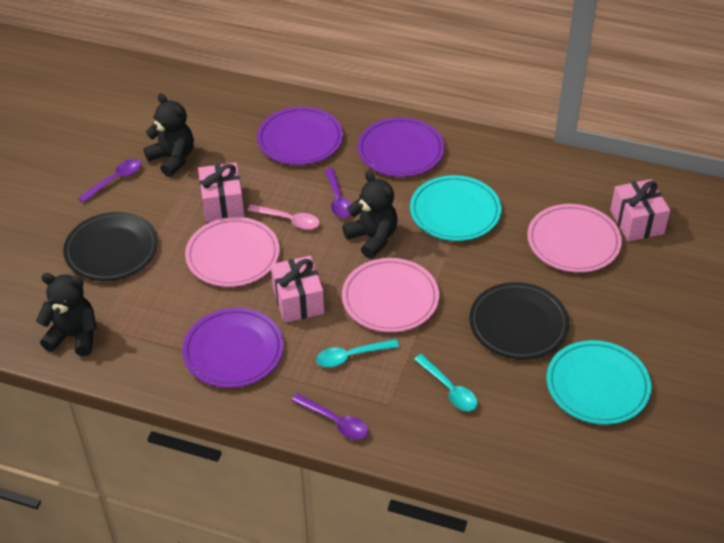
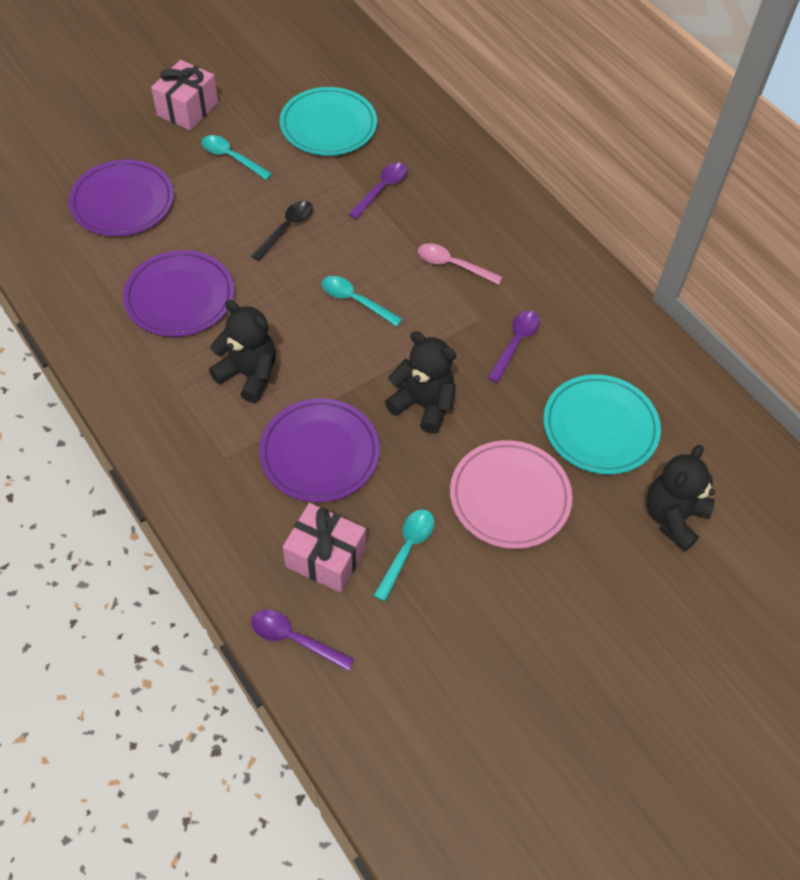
black plate: 2 -> 0
black spoon: 0 -> 1
pink gift: 3 -> 2
pink plate: 3 -> 1
turquoise spoon: 2 -> 3

